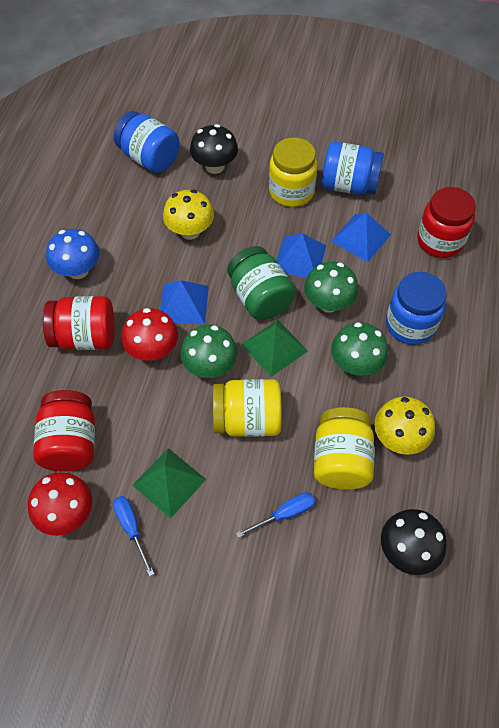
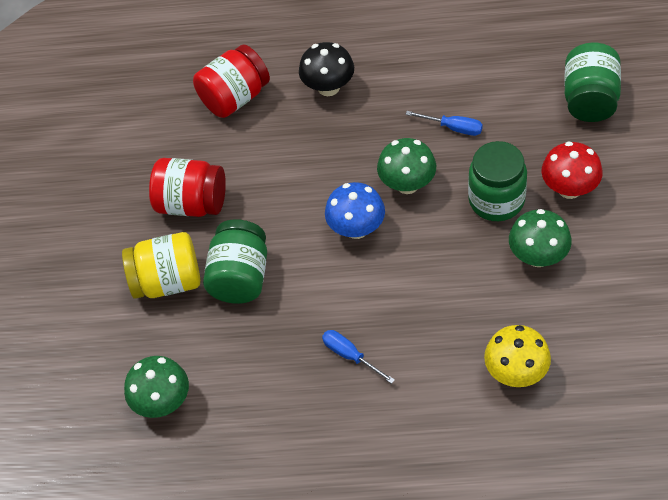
black mushroom: 2 -> 1
blue jar: 3 -> 0
blue pyramid: 3 -> 0
green jar: 1 -> 3
green pyramid: 2 -> 0
red jar: 3 -> 2
red mushroom: 2 -> 1
yellow jar: 3 -> 1
yellow mushroom: 2 -> 1

